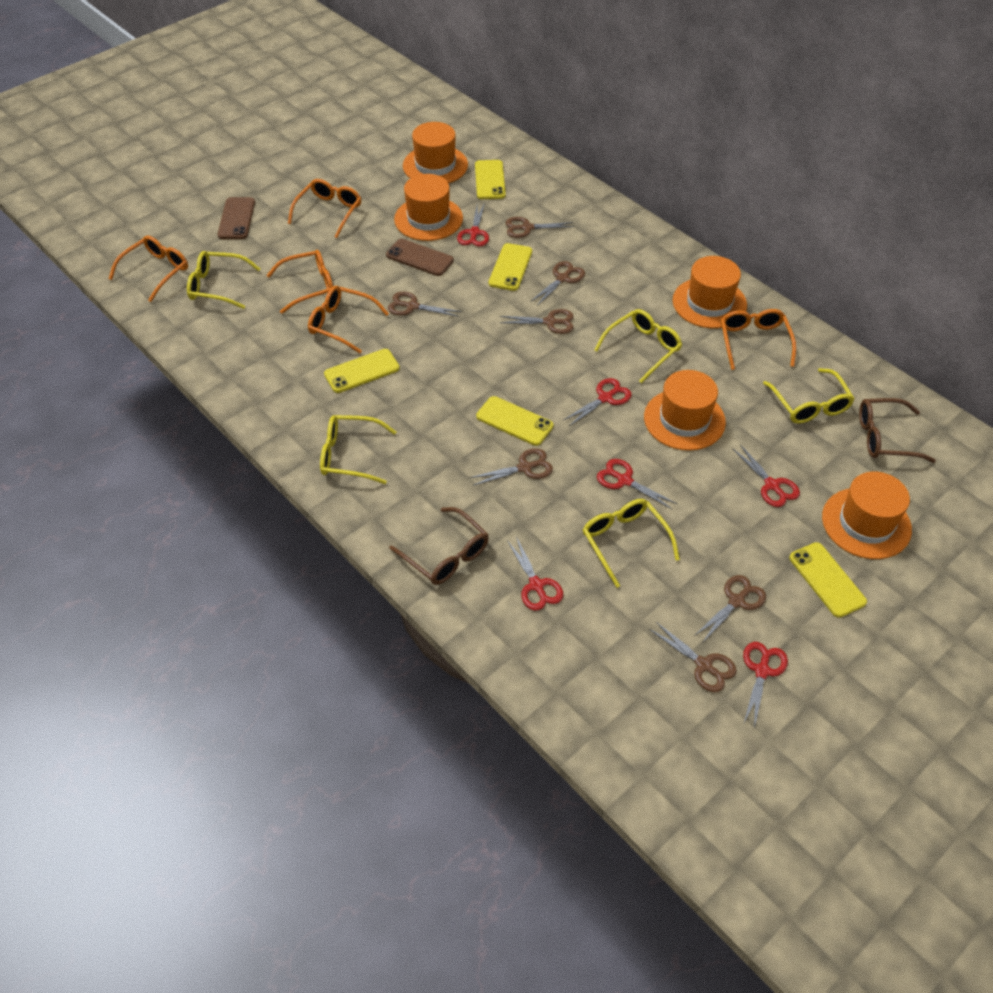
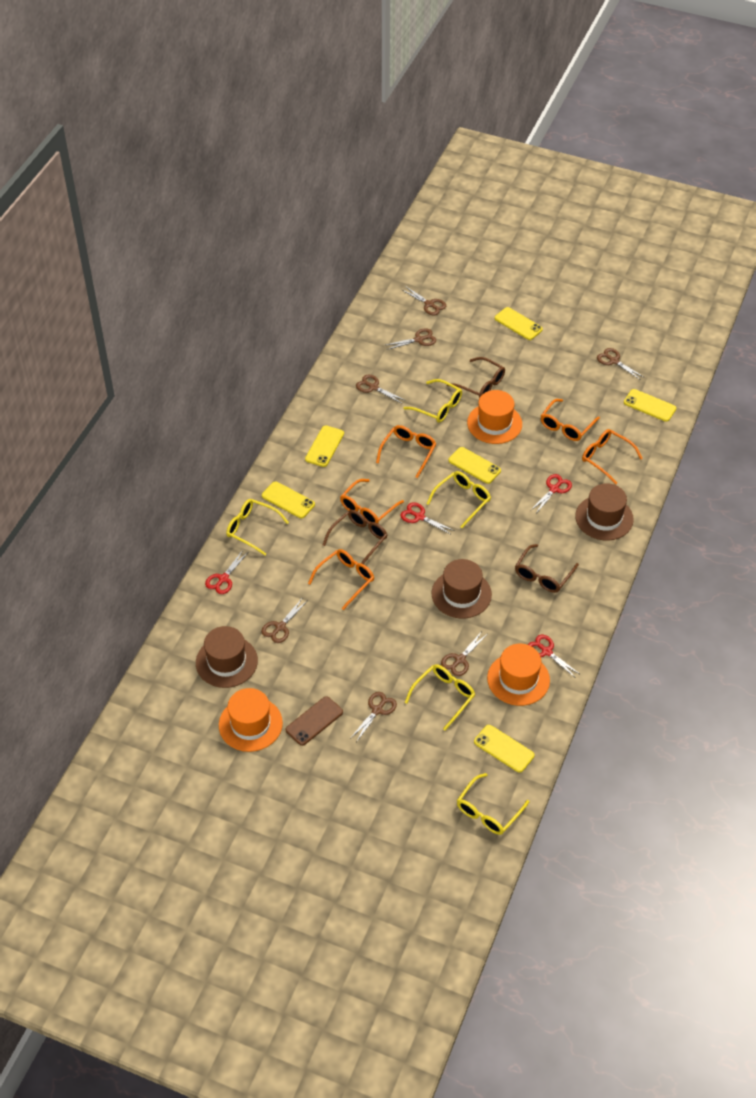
brown glasses: 2 -> 3
brown hat: 0 -> 3
brown phone: 2 -> 1
orange hat: 5 -> 3
red scissors: 6 -> 4
yellow phone: 5 -> 6

